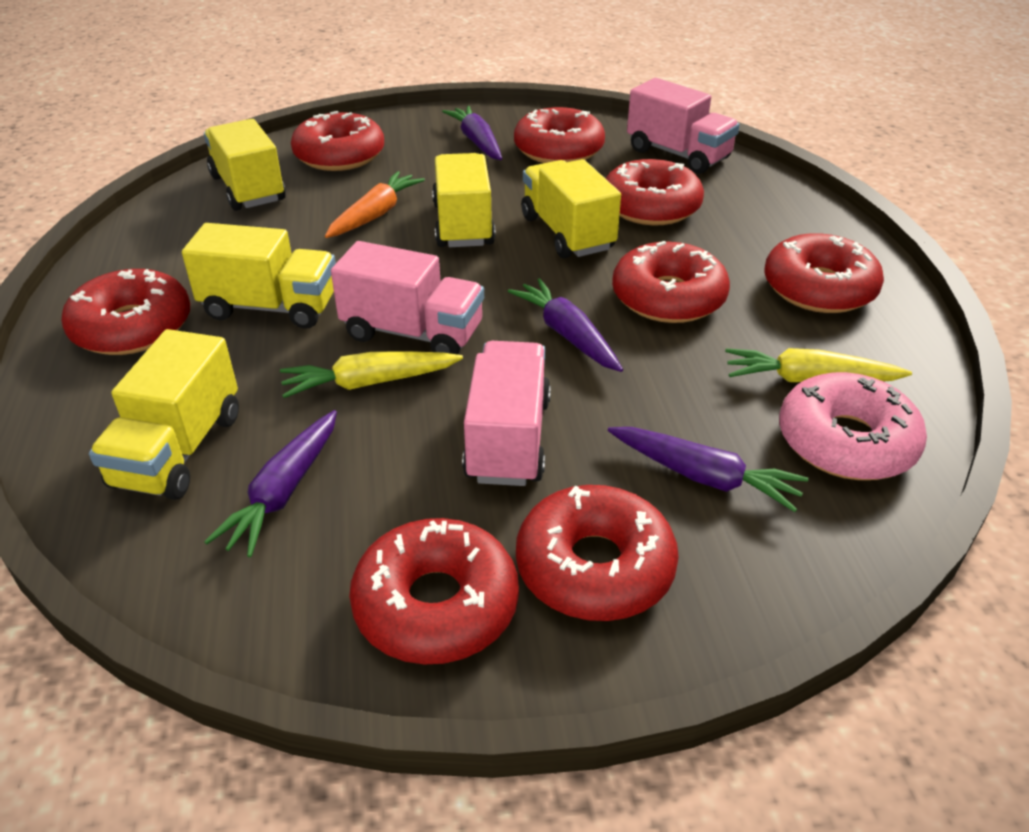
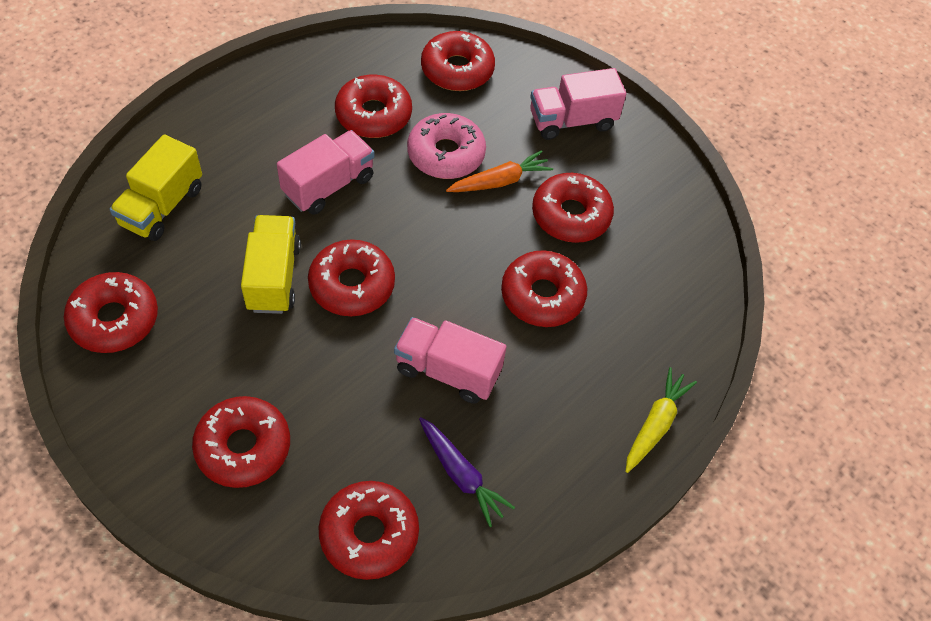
purple carrot: 4 -> 1
yellow carrot: 2 -> 1
yellow truck: 5 -> 2

